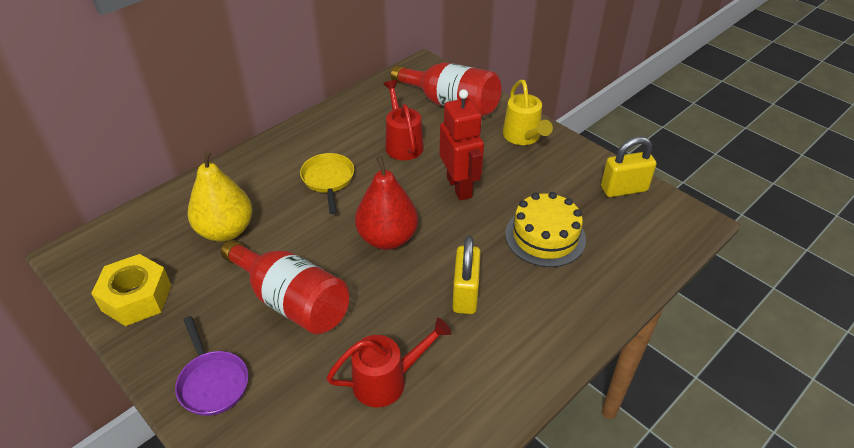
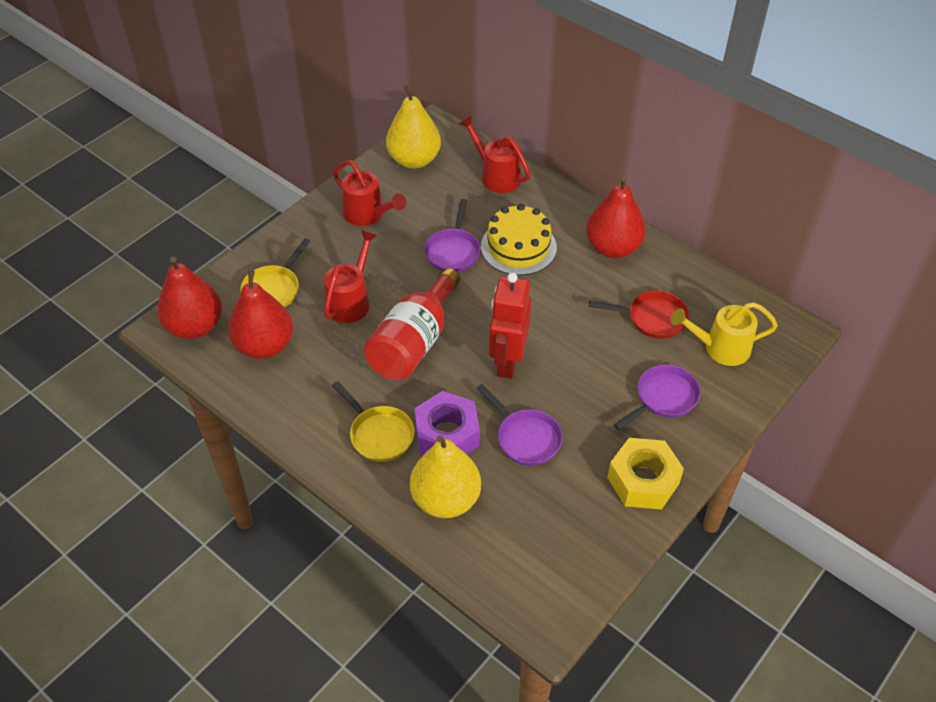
purple nut: 0 -> 1
purple pan: 1 -> 3
red bottle: 2 -> 1
red pan: 0 -> 1
red pear: 1 -> 3
red watering can: 2 -> 3
yellow padlock: 2 -> 0
yellow pan: 1 -> 2
yellow pear: 1 -> 2

